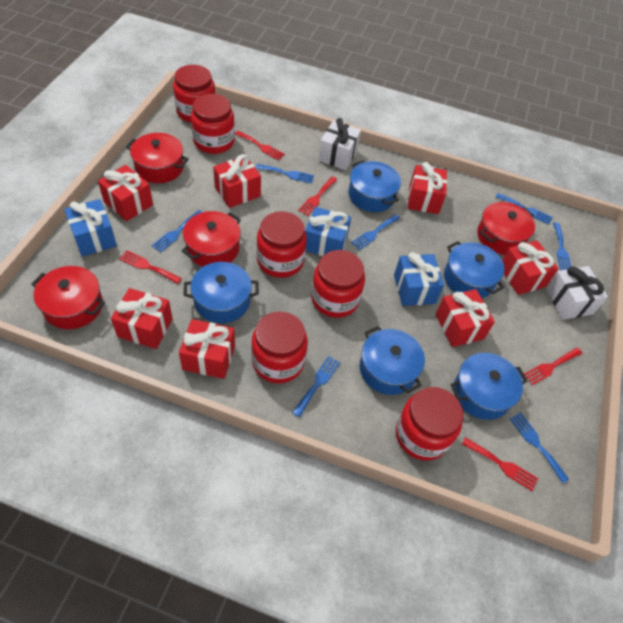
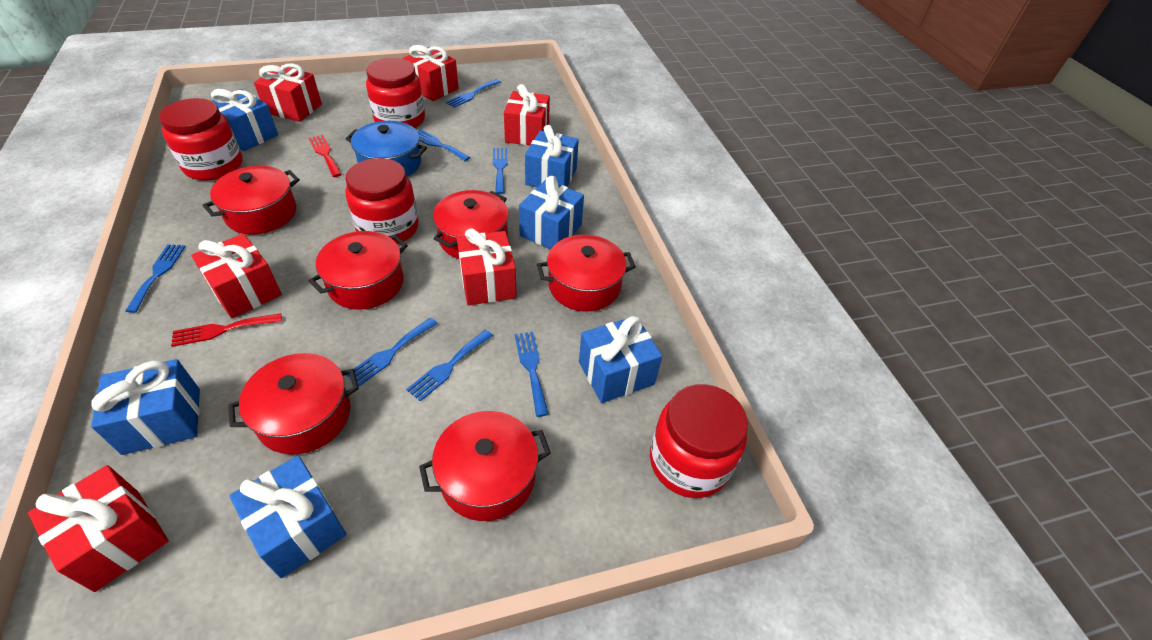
blue gift: 3 -> 6
blue pot: 5 -> 1
red fork: 5 -> 2
red gift: 7 -> 6
red jar: 6 -> 4
red pot: 4 -> 6
white gift: 2 -> 0

